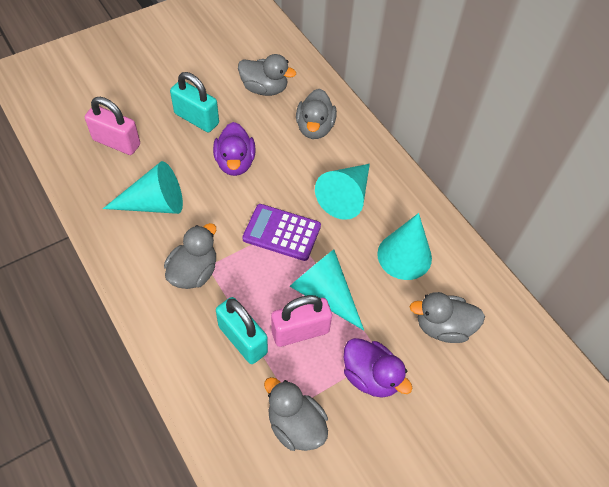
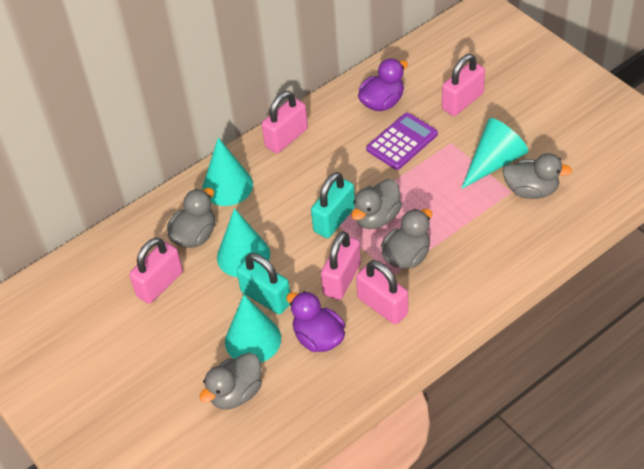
pink padlock: 2 -> 5

